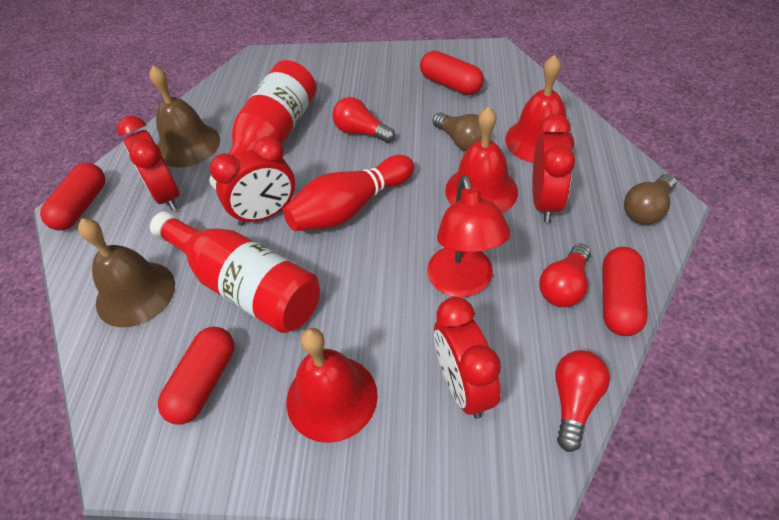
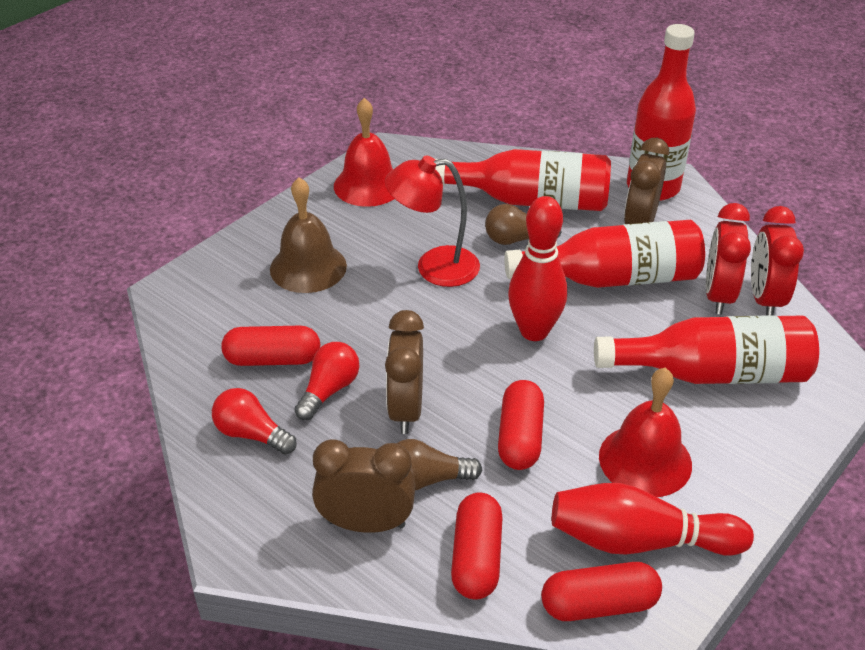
brown bell: 2 -> 1
brown clock: 0 -> 3
red bell: 3 -> 2
red bottle: 2 -> 4
red bowling pin: 1 -> 2
red clock: 4 -> 2
red light bulb: 3 -> 2

